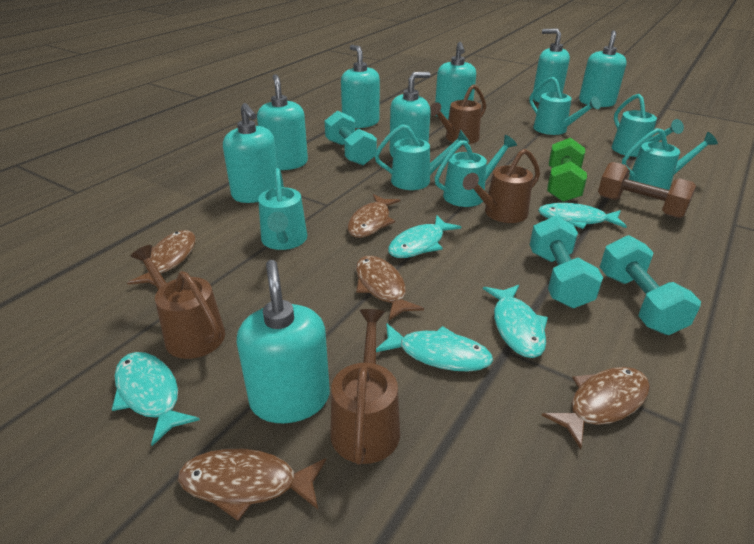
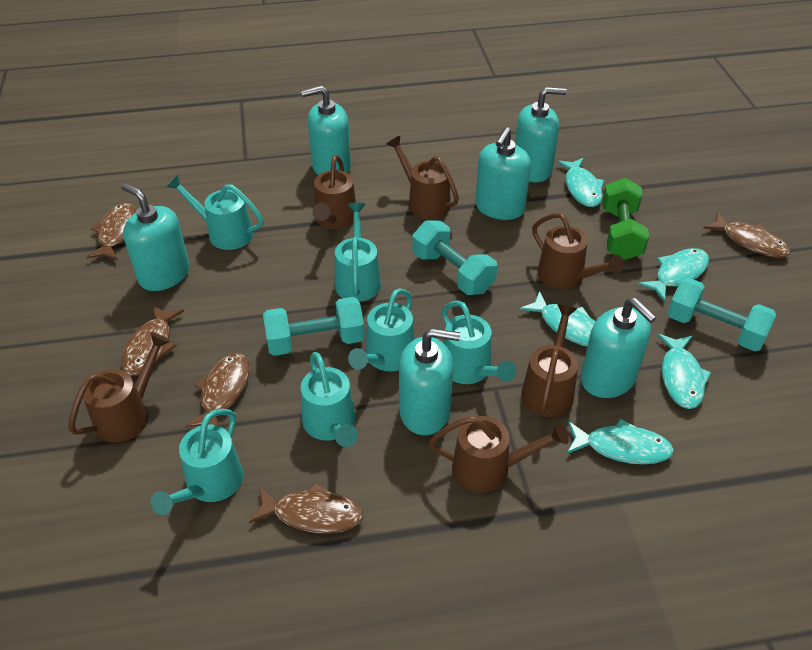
brown dumbbell: 1 -> 0
brown watering can: 4 -> 6
turquoise soap dispenser: 8 -> 6

